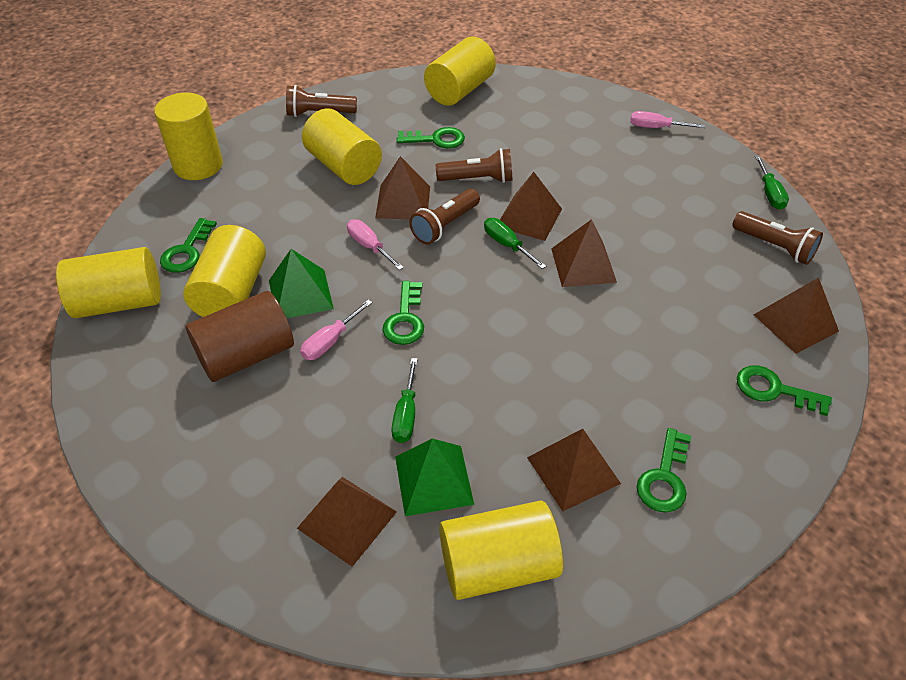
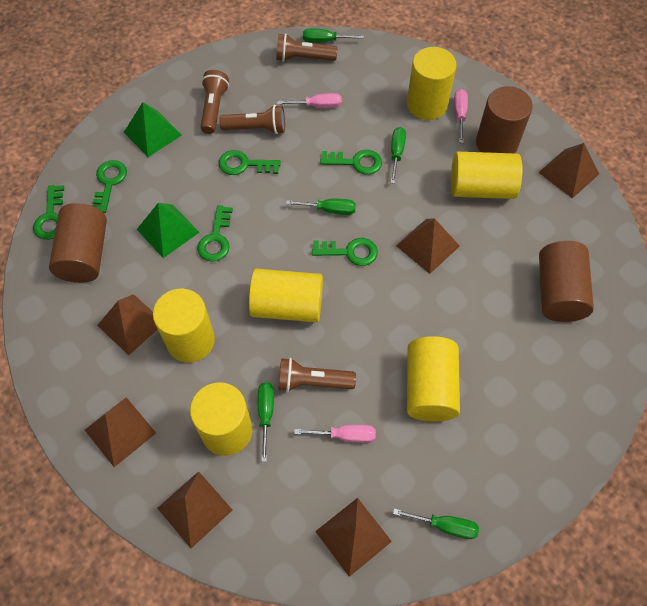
brown cylinder: 1 -> 3
green key: 5 -> 6
green screwdriver: 3 -> 5

